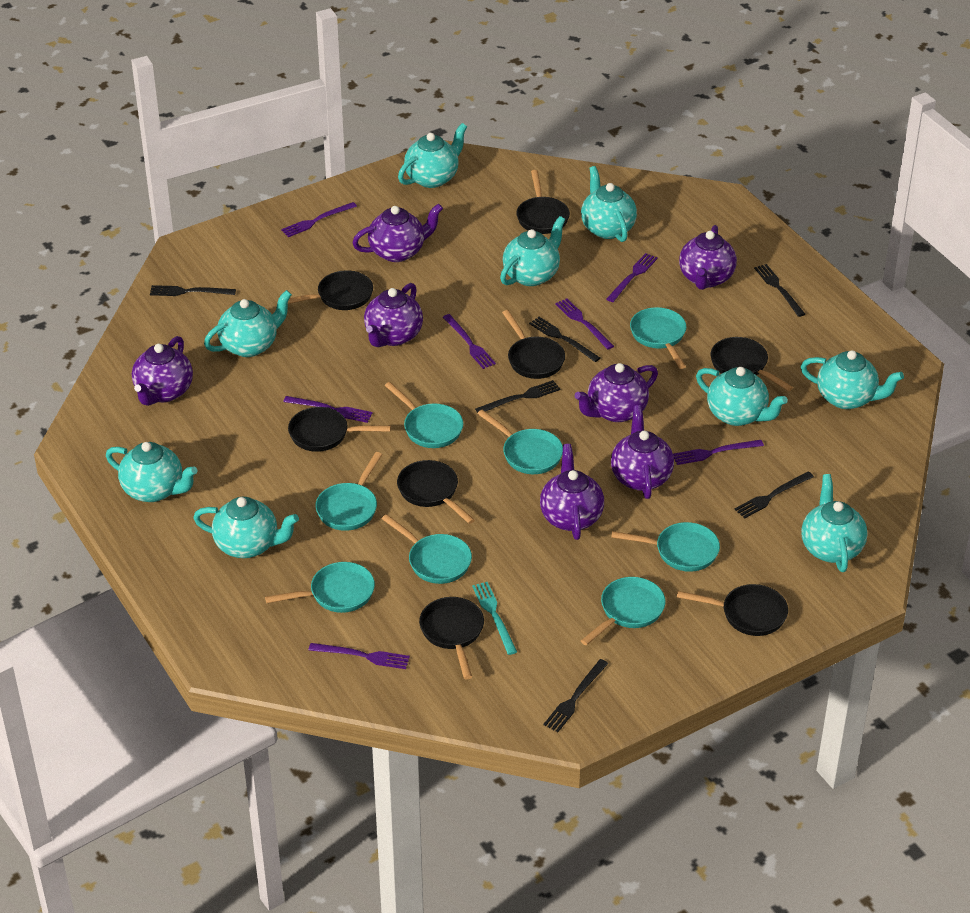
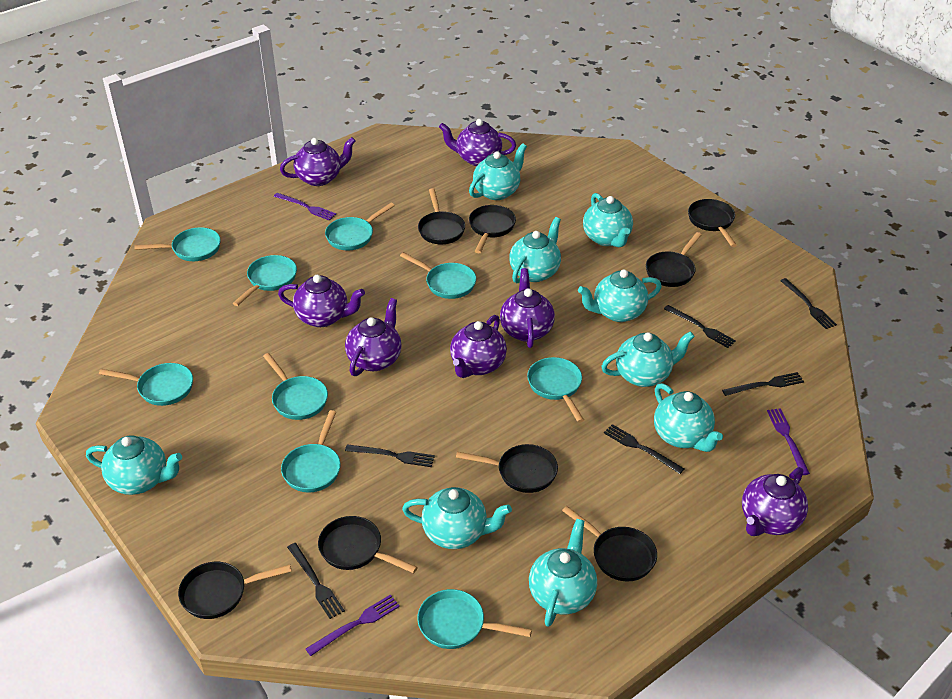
purple fork: 7 -> 3
turquoise fork: 1 -> 0
turquoise pan: 8 -> 9

